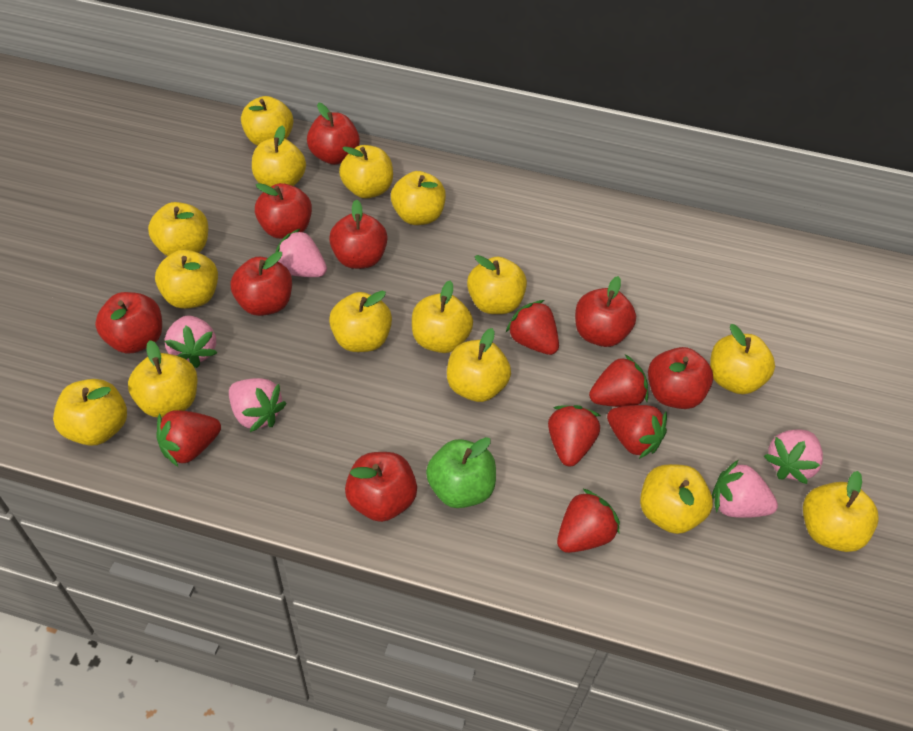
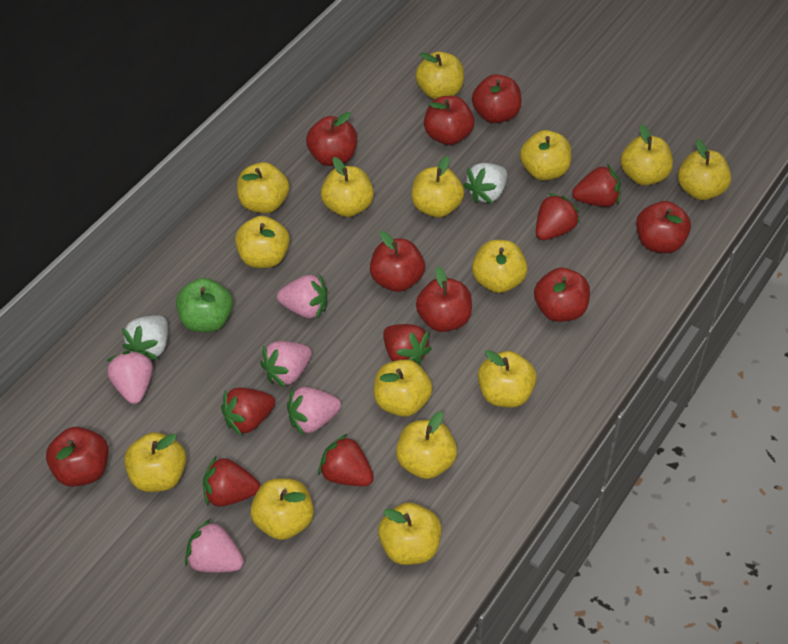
white strawberry: 0 -> 2

